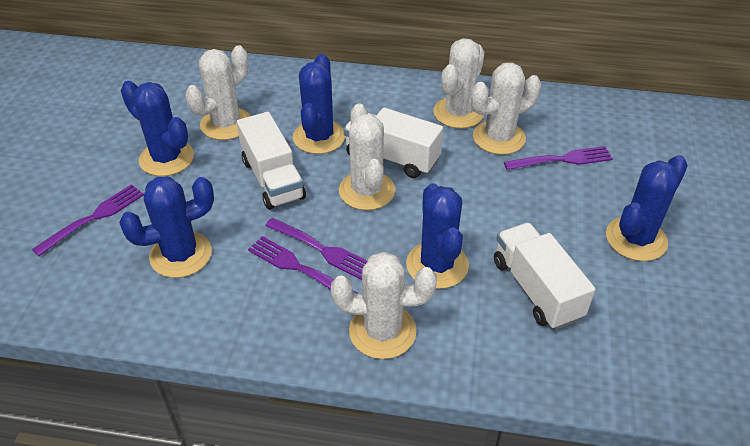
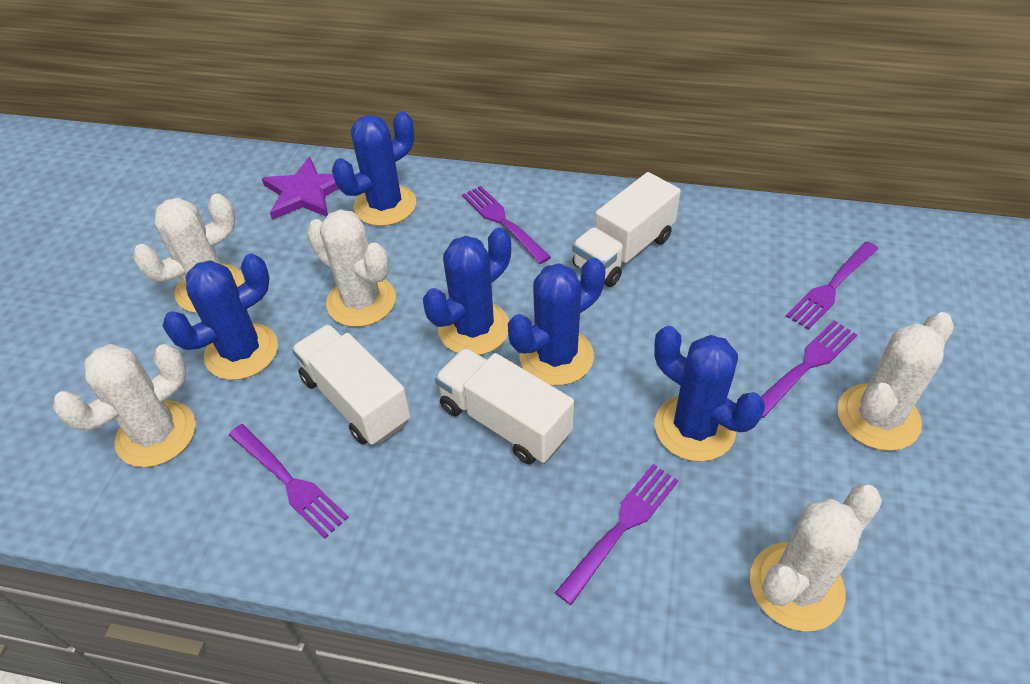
purple fork: 4 -> 5
purple star: 0 -> 1

